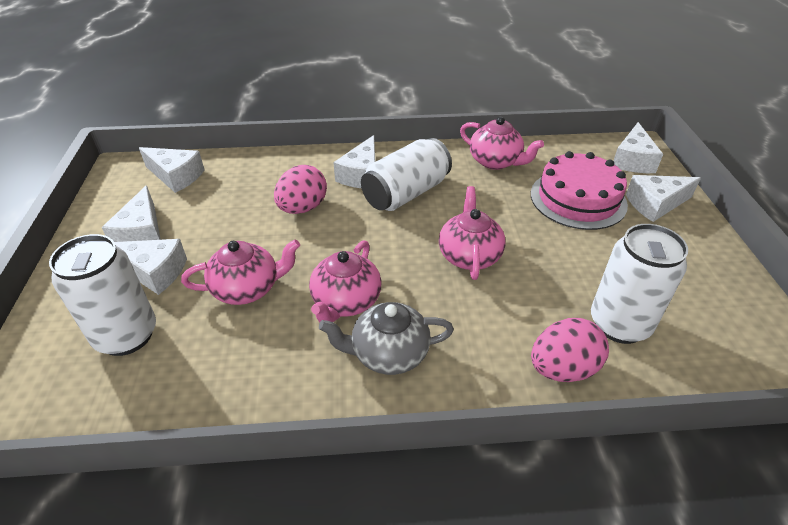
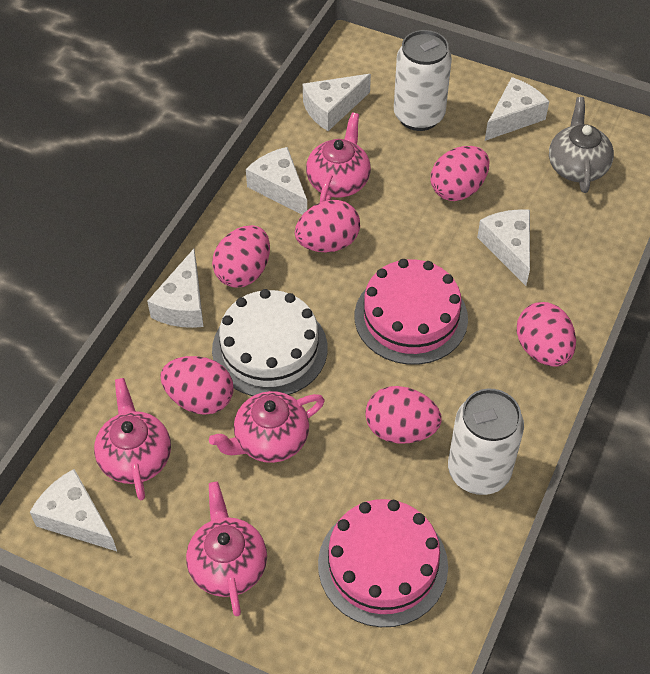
pink cake: 1 -> 2
pink egg: 2 -> 6
white cake: 0 -> 1
white can: 3 -> 2

